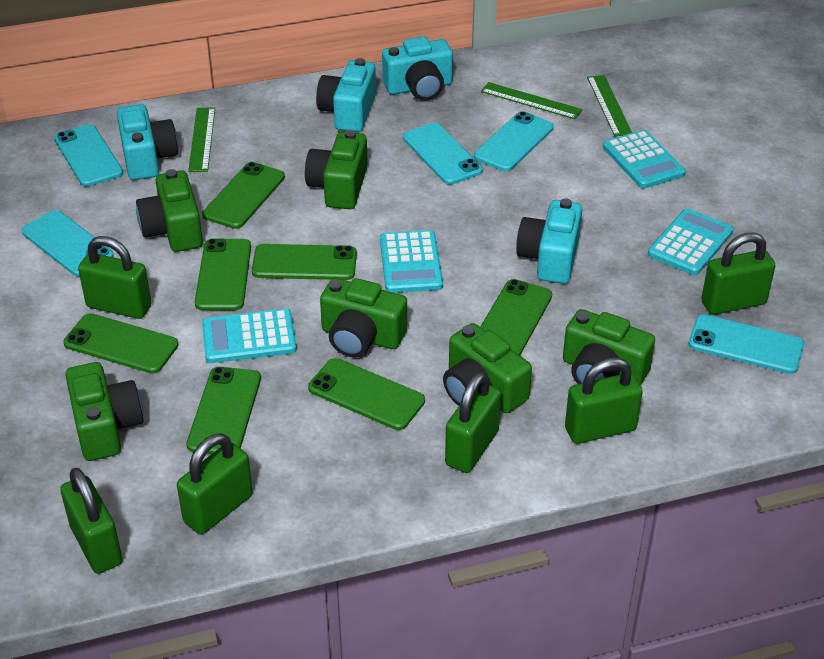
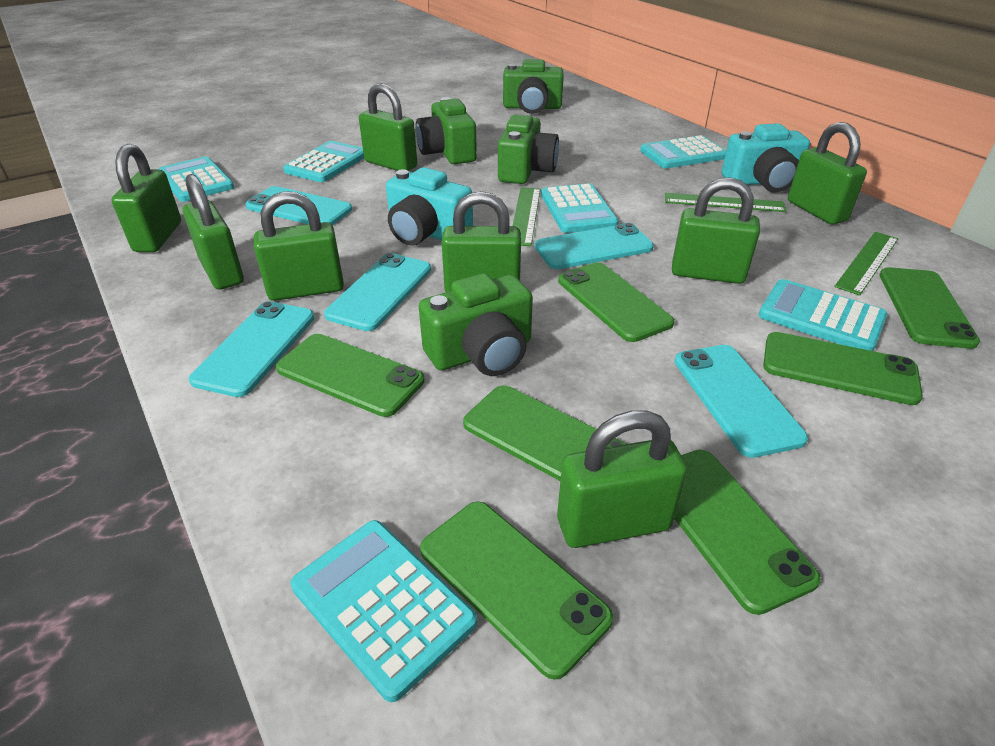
green camera: 6 -> 4
green padlock: 6 -> 8
turquoise calculator: 4 -> 6
turquoise camera: 4 -> 2

